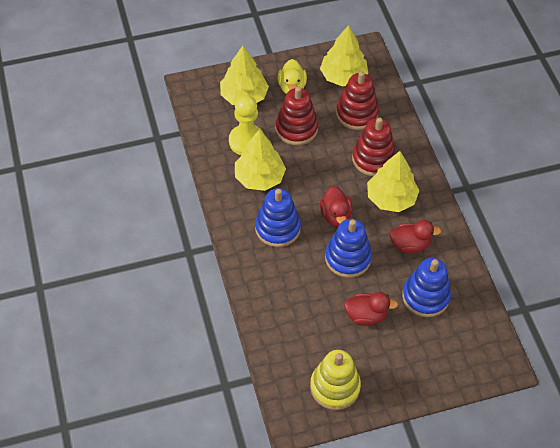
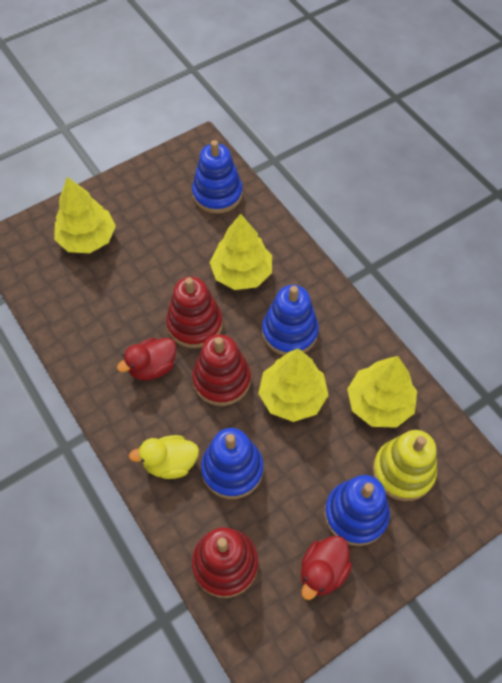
blue stacking toy: 3 -> 4
red duck: 3 -> 2
yellow pawn: 1 -> 0

